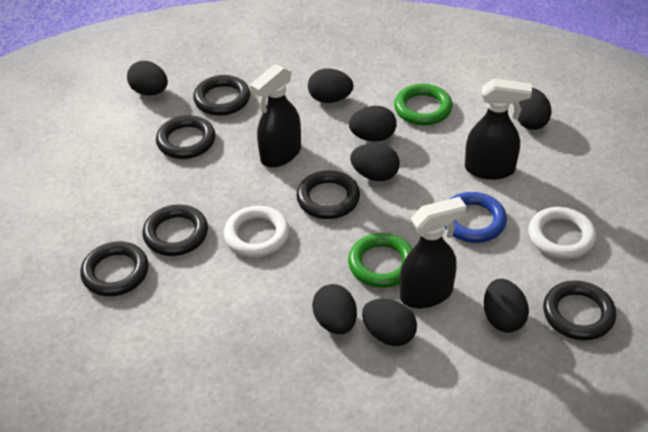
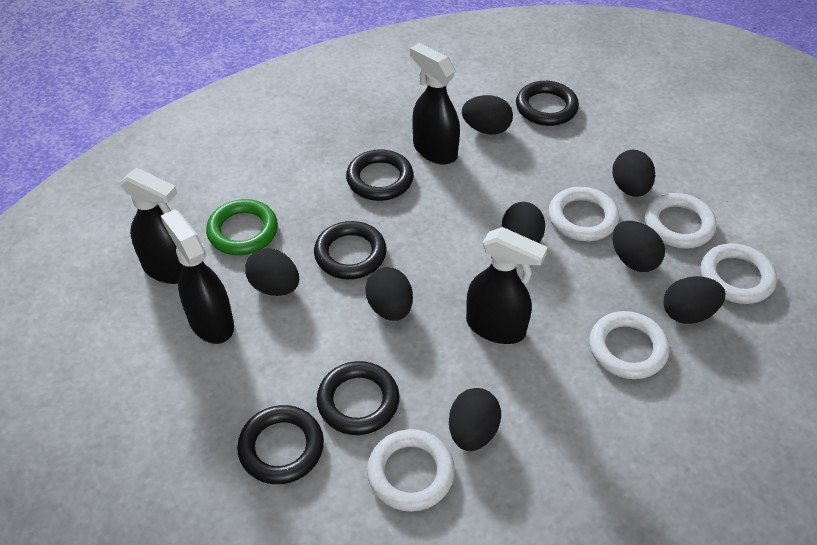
black ring: 6 -> 5
black spray bottle: 3 -> 4
blue ring: 1 -> 0
green ring: 2 -> 1
white ring: 2 -> 5

